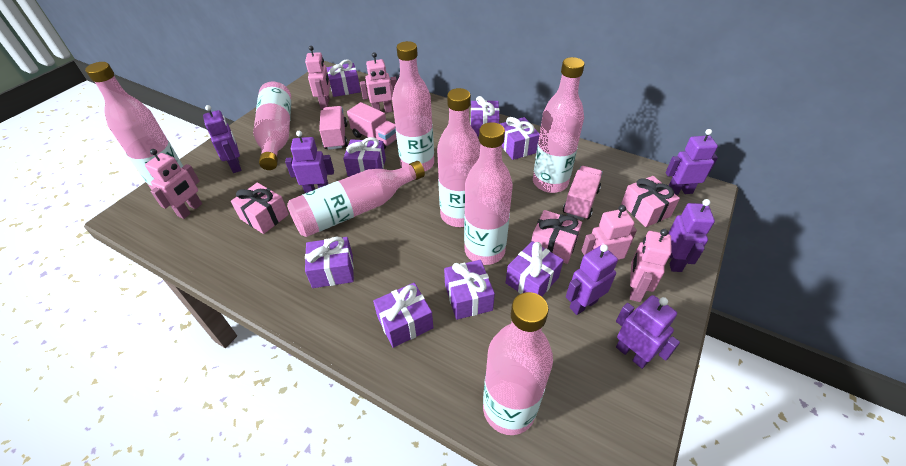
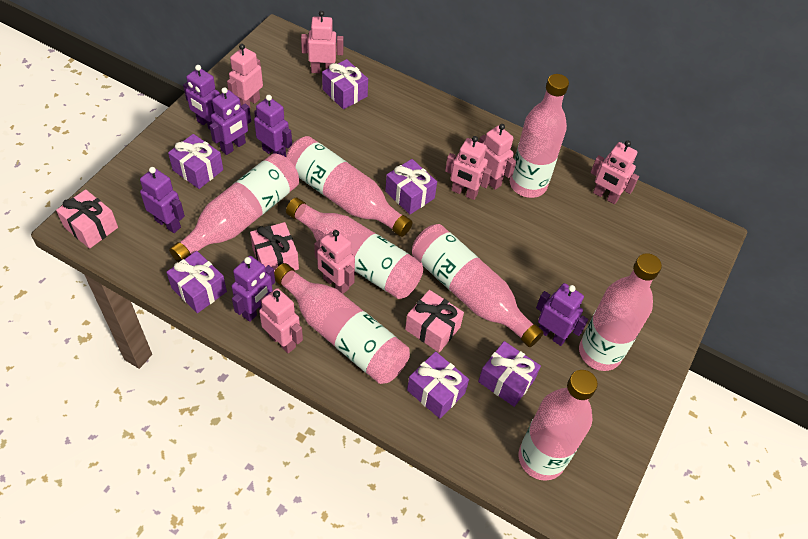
pink robot: 5 -> 7
pink truck: 3 -> 0
purple gift: 8 -> 6

